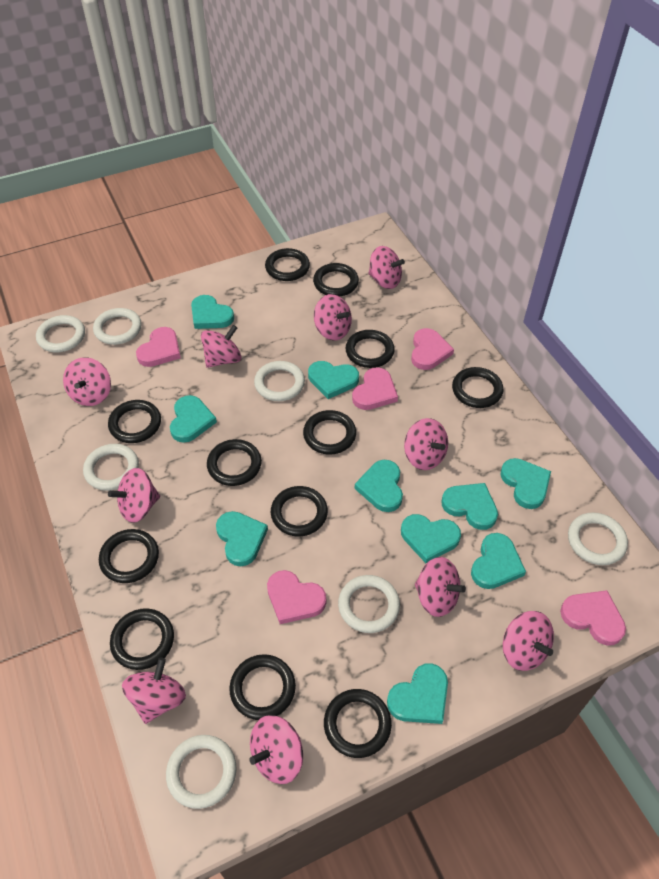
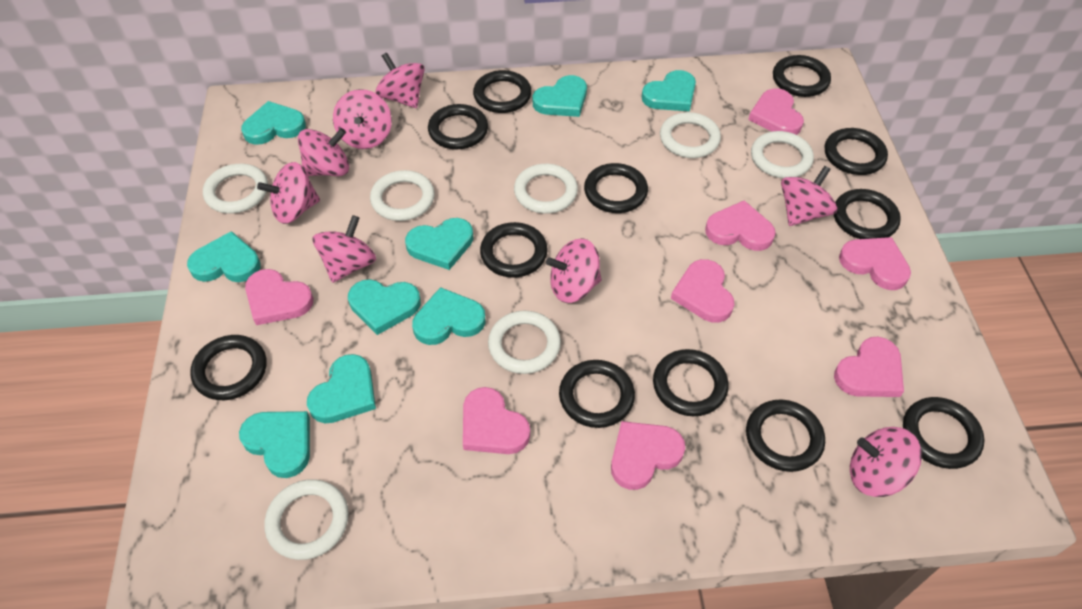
pink heart: 5 -> 8
pink spinning top: 10 -> 8
turquoise heart: 10 -> 9

